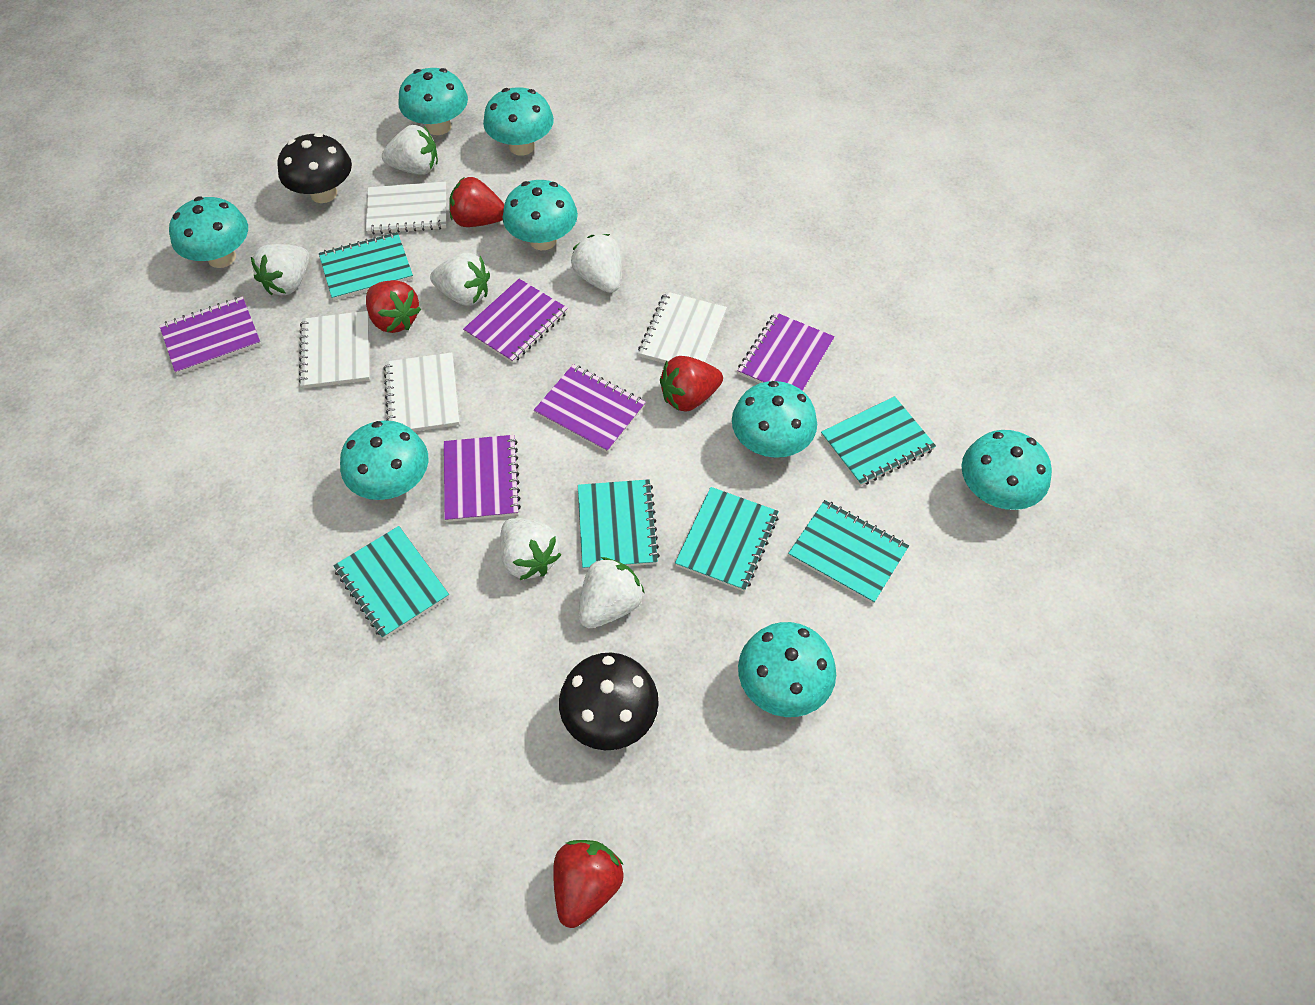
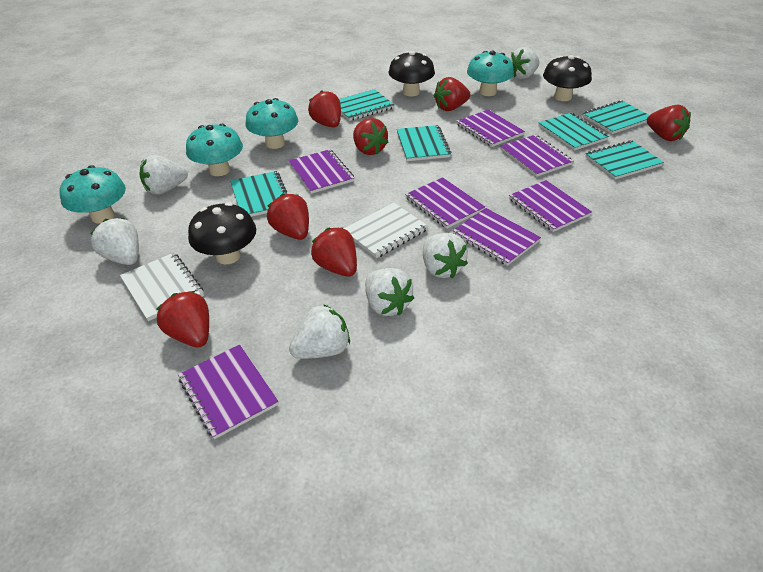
black mushroom: 2 -> 3
purple notebook: 5 -> 7
red strawberry: 4 -> 7
turquoise mushroom: 8 -> 4
white notebook: 4 -> 2

